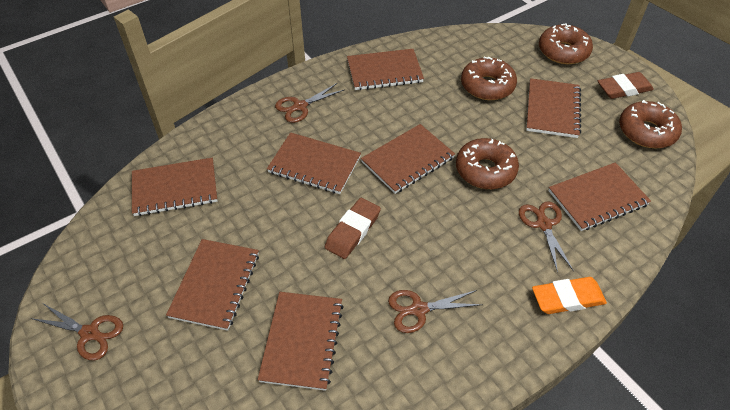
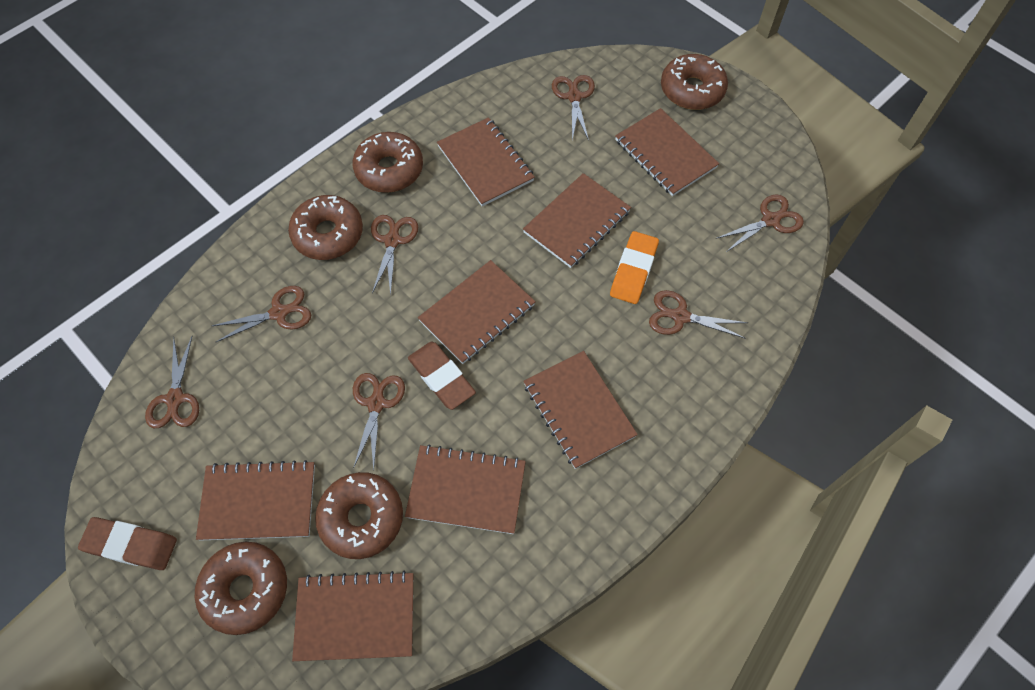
brown donut: 4 -> 5
brown scissors: 4 -> 7

